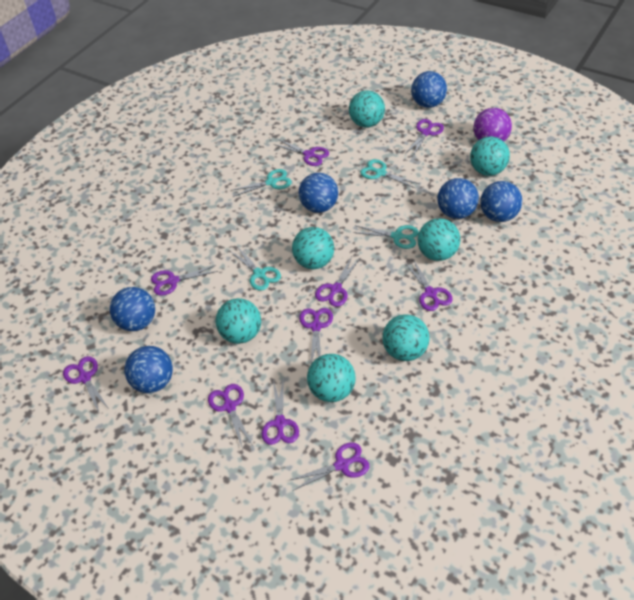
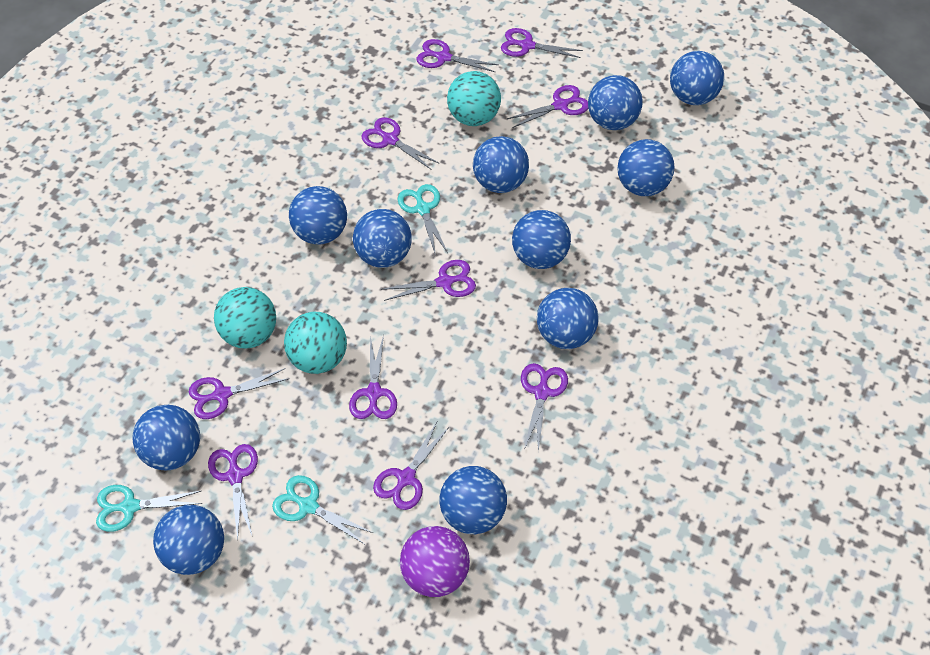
blue ball: 6 -> 11
turquoise ball: 7 -> 3
turquoise scissors: 4 -> 3

